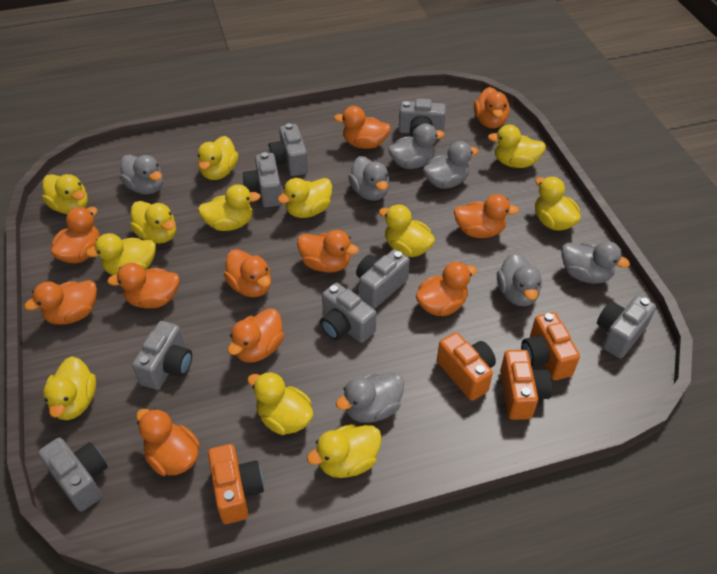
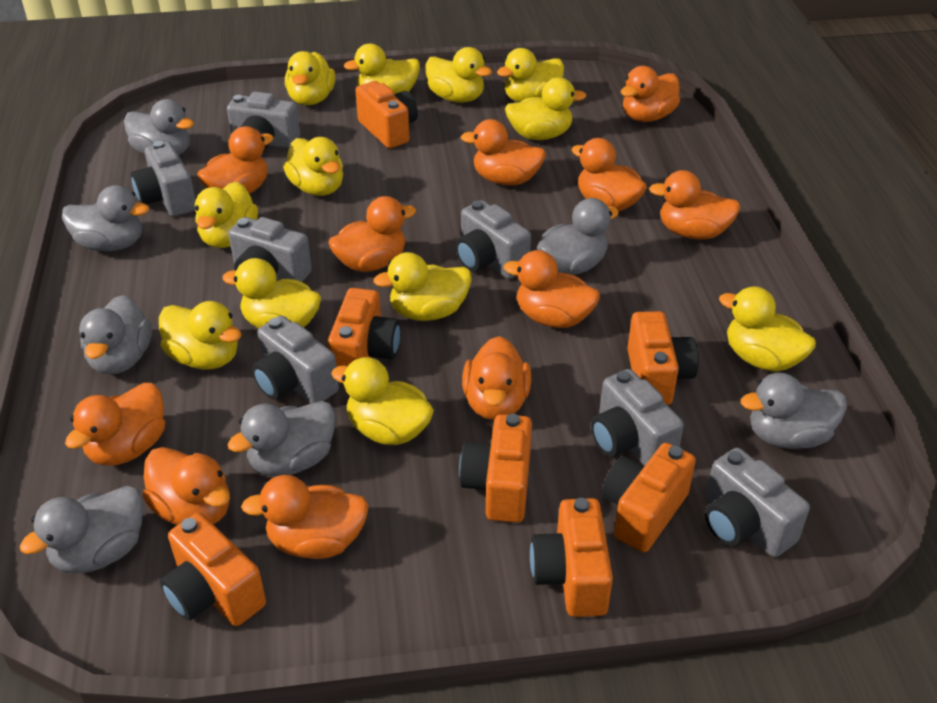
grey camera: 8 -> 7
orange camera: 4 -> 7

